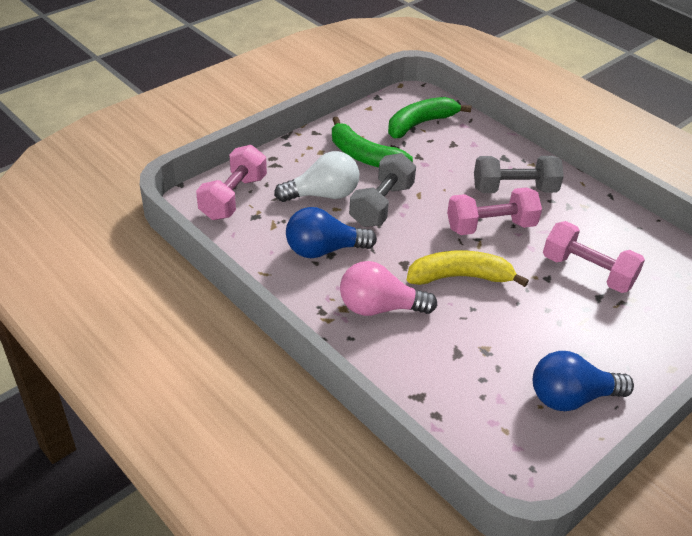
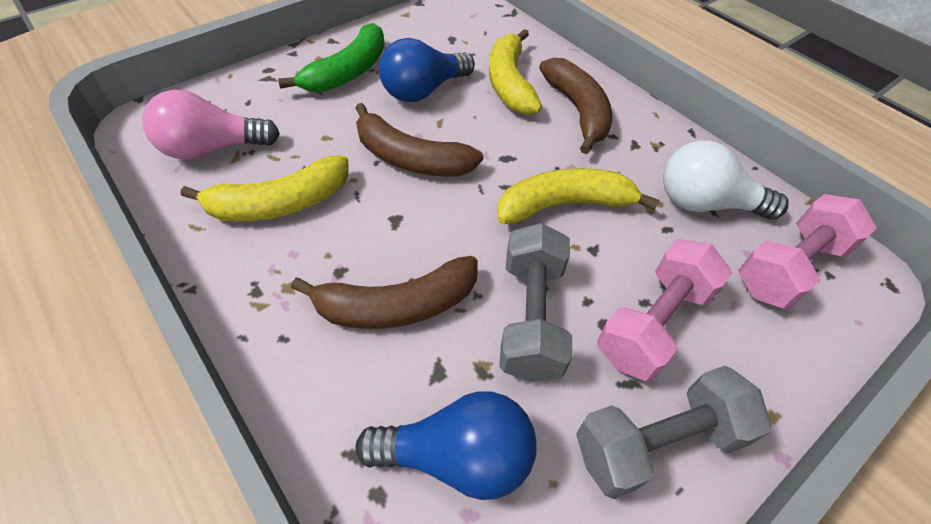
brown banana: 0 -> 3
green banana: 2 -> 1
pink dumbbell: 3 -> 2
yellow banana: 1 -> 3

